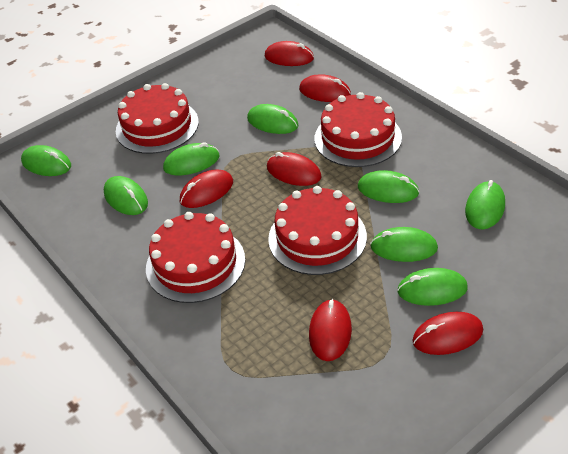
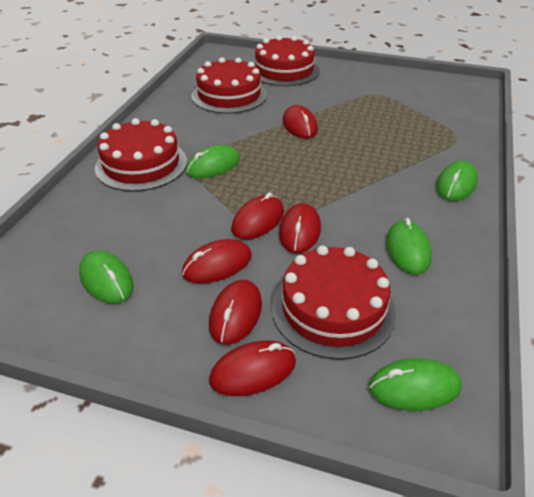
green mouse: 8 -> 5

